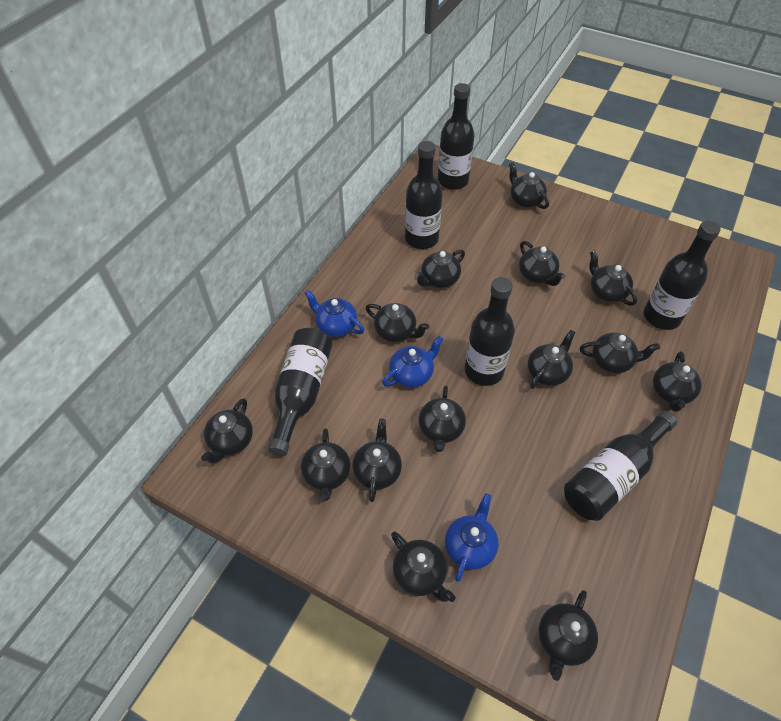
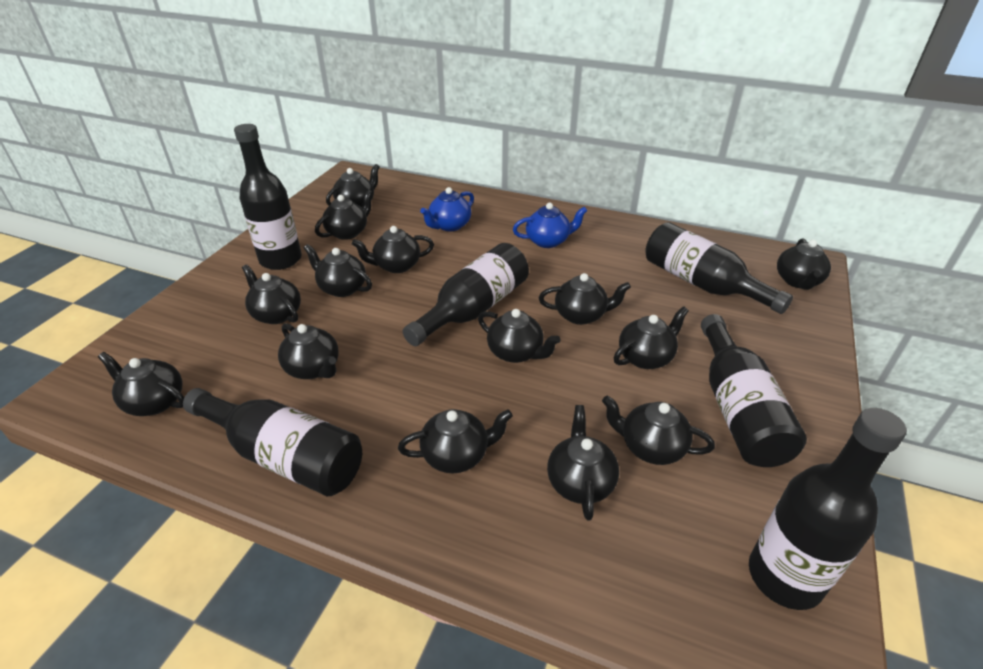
blue teapot: 3 -> 2

